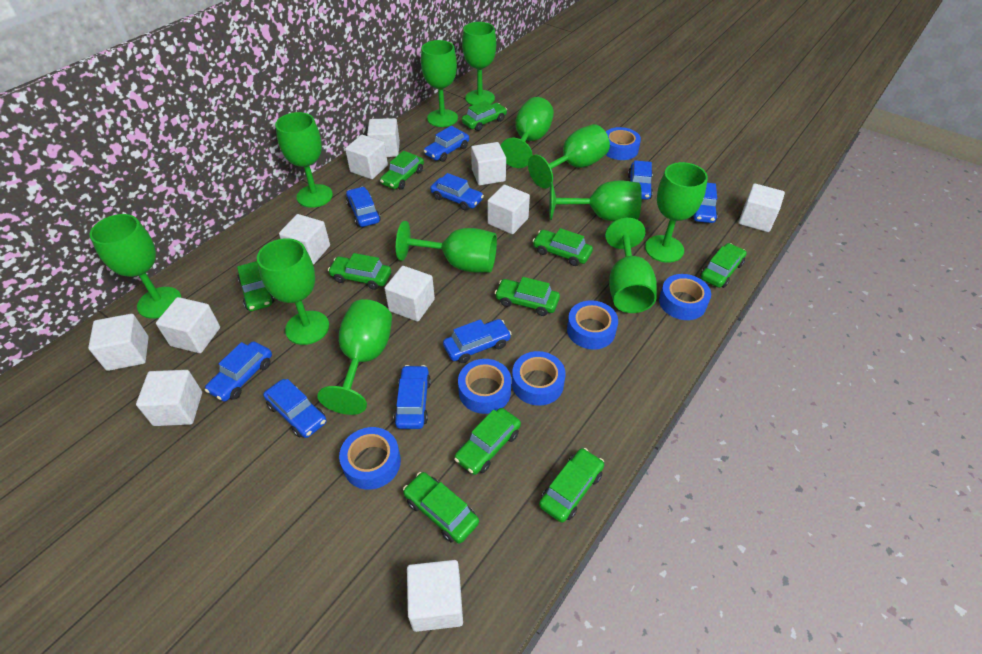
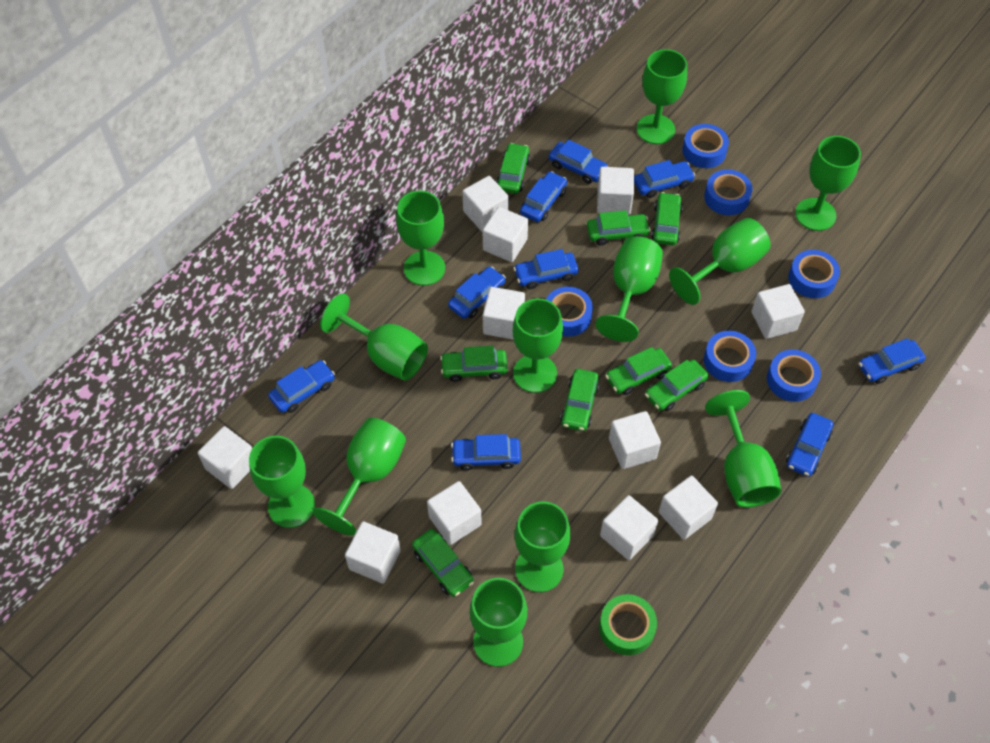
green car: 10 -> 8
green tape: 0 -> 1

